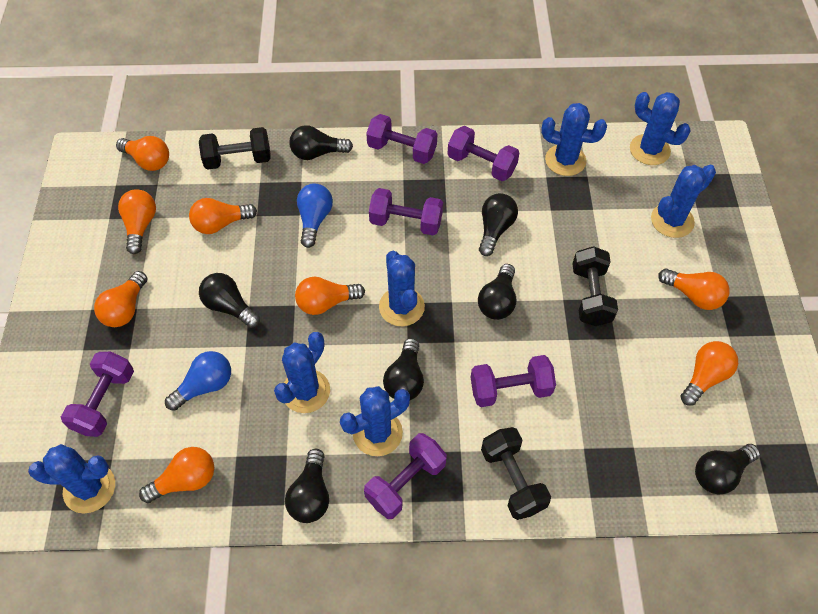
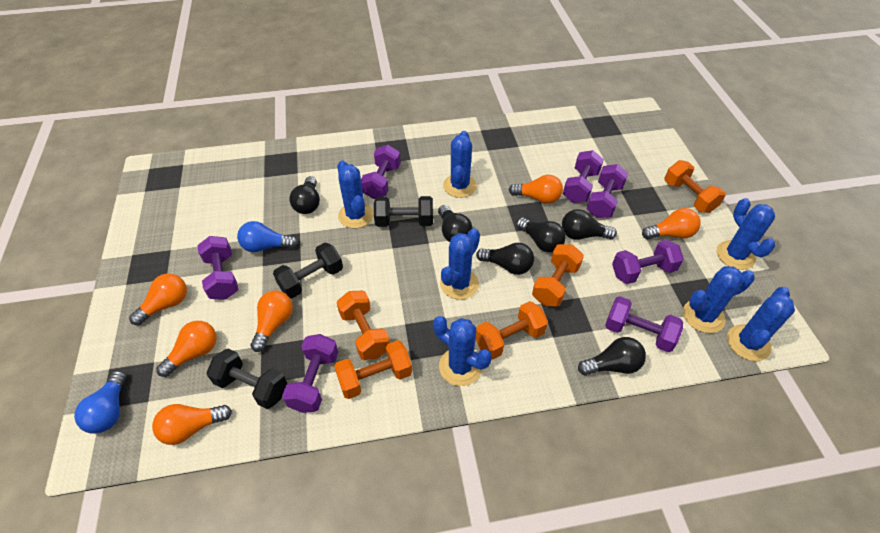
black light bulb: 7 -> 6
orange dumbbell: 0 -> 5
orange light bulb: 8 -> 6
purple dumbbell: 6 -> 7

